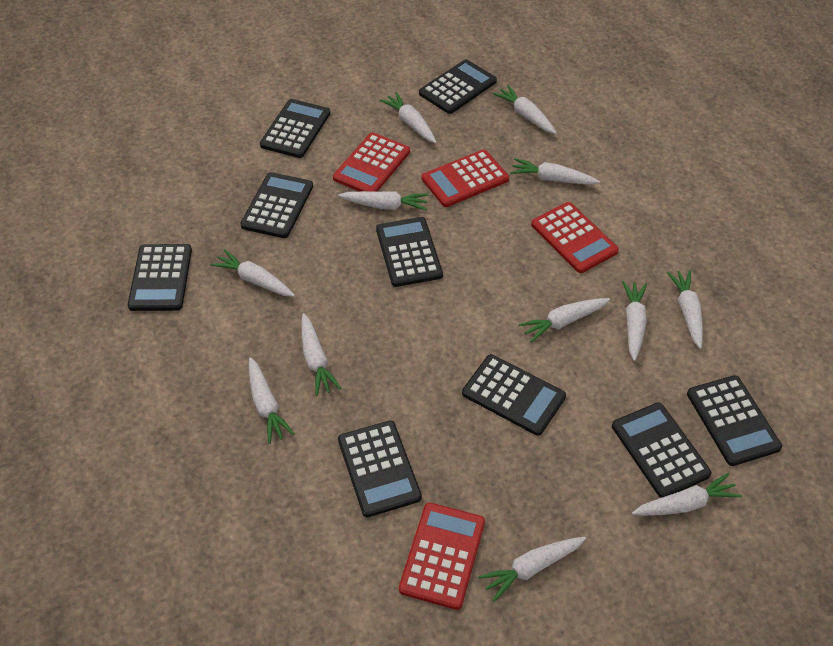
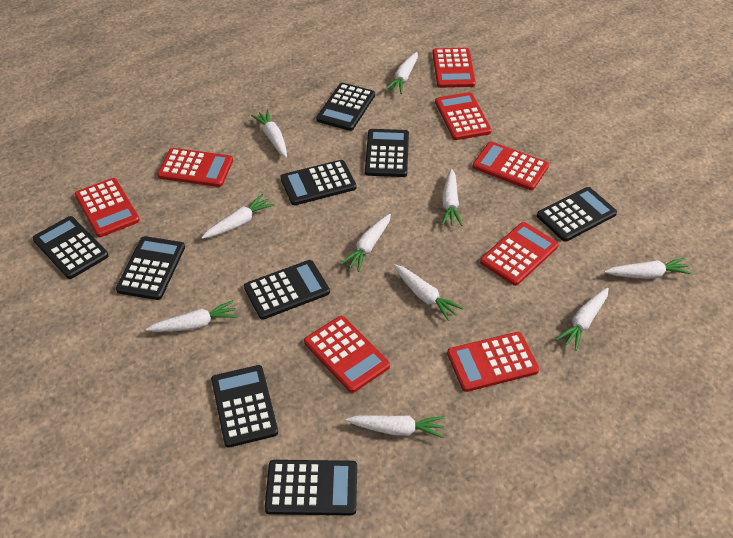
red calculator: 4 -> 8
white carrot: 12 -> 10

